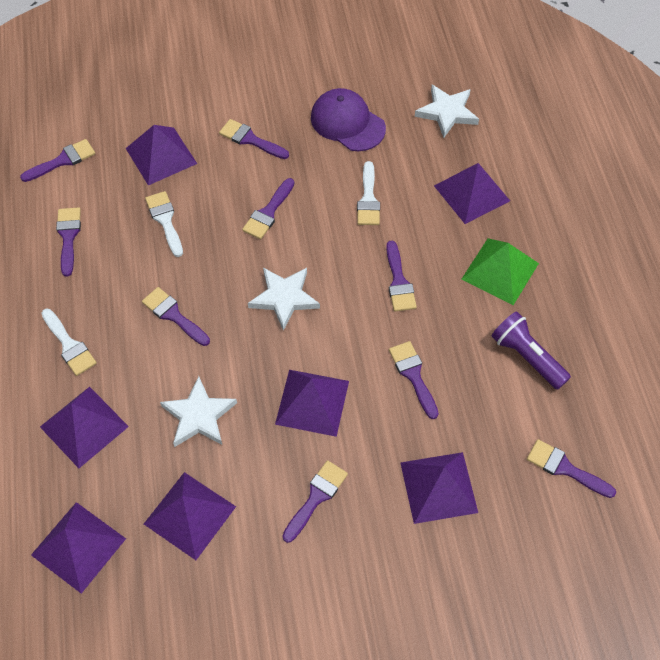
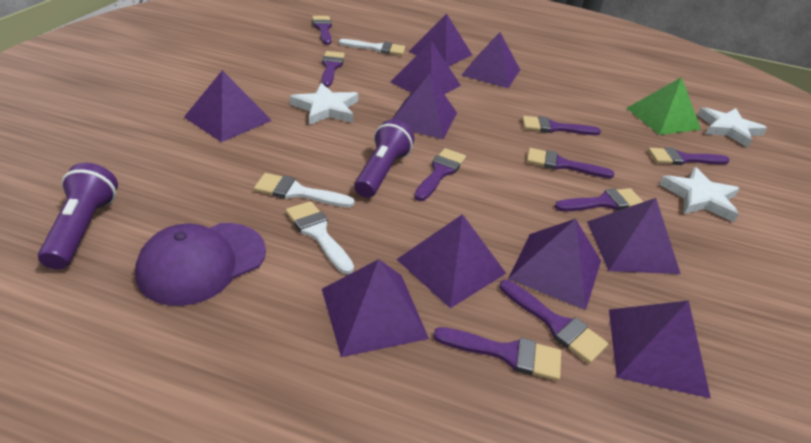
purple flashlight: 1 -> 2
purple pyramid: 7 -> 10

